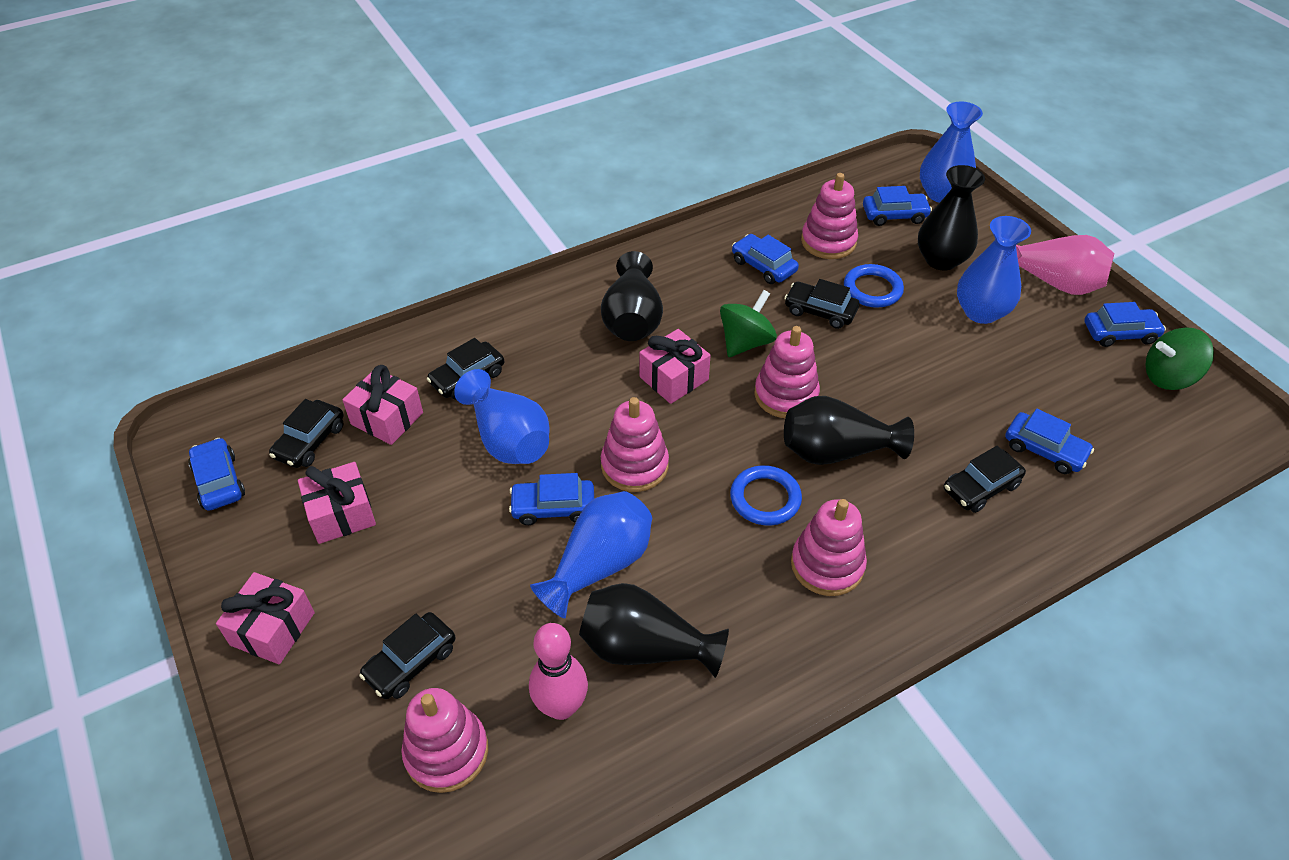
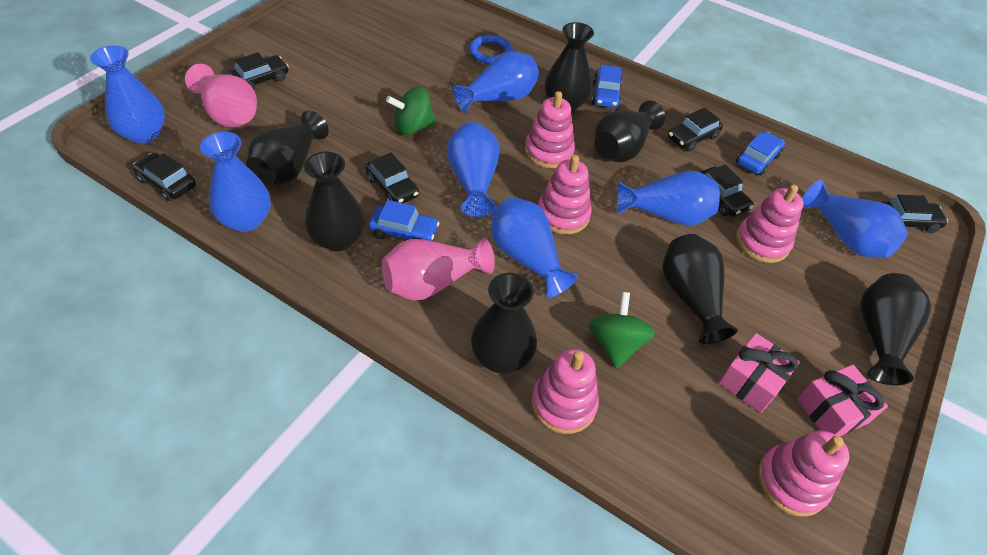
black car: 5 -> 6
black vase: 4 -> 7
blue car: 6 -> 3
blue ring: 2 -> 1
blue vase: 4 -> 7
pink bowling pin: 1 -> 0
pink gift: 4 -> 2
pink vase: 1 -> 2

